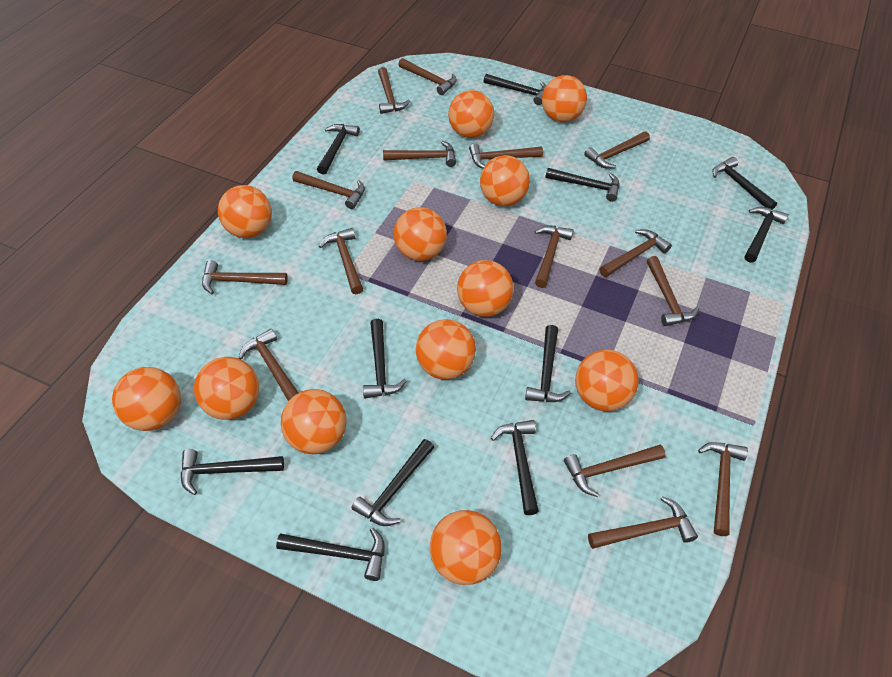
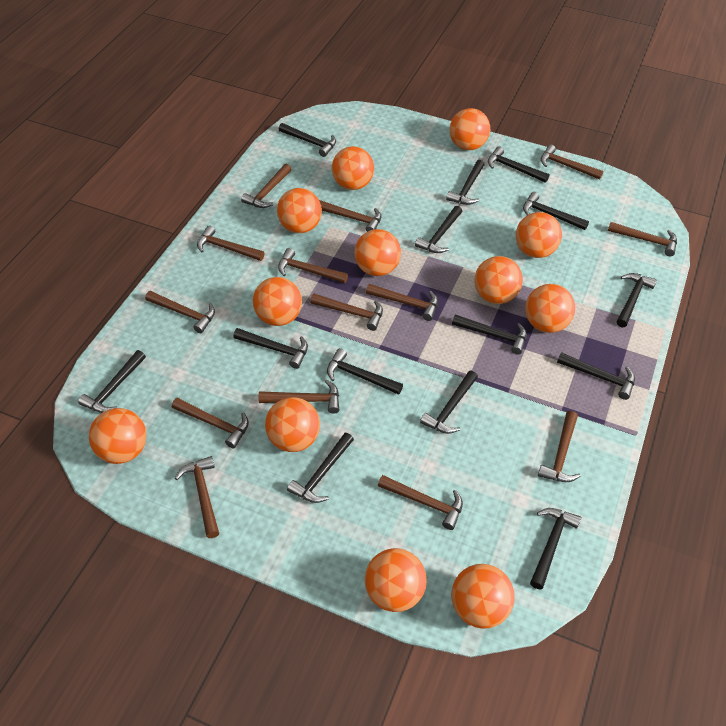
black hammer: 11 -> 14
brown hammer: 15 -> 14

